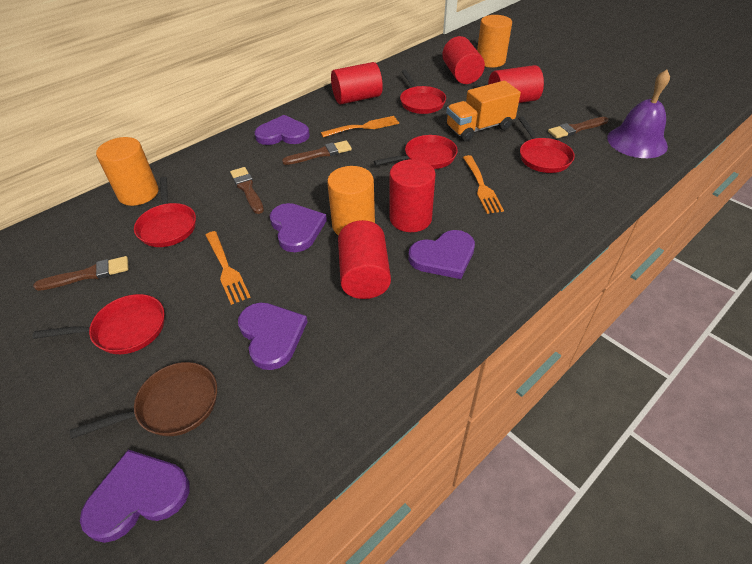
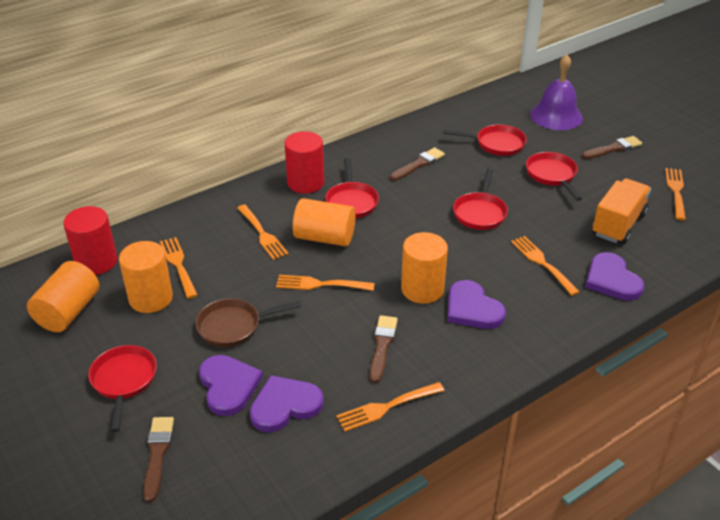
orange cylinder: 3 -> 4
orange fork: 3 -> 6
purple heart: 5 -> 4
red cylinder: 5 -> 2

